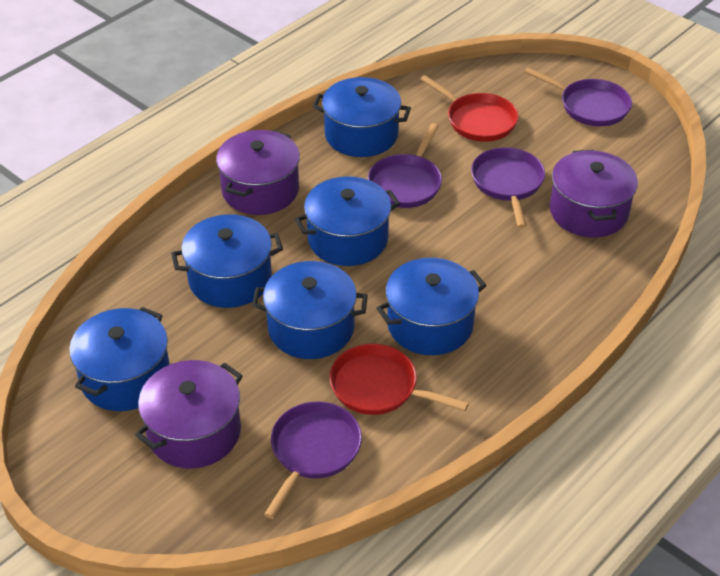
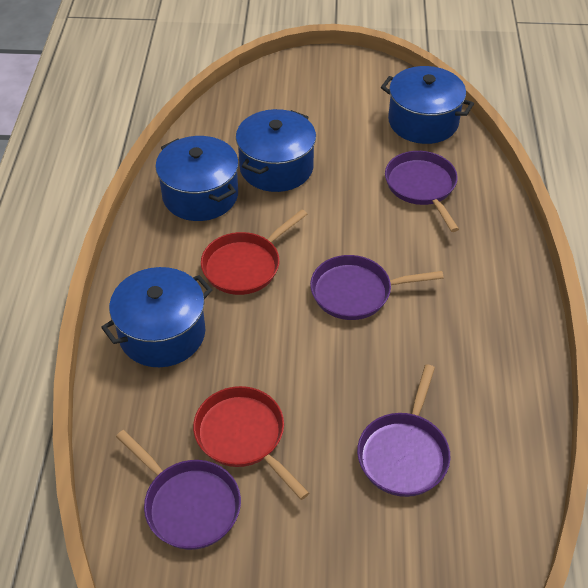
blue pot: 6 -> 4
purple pot: 3 -> 0

